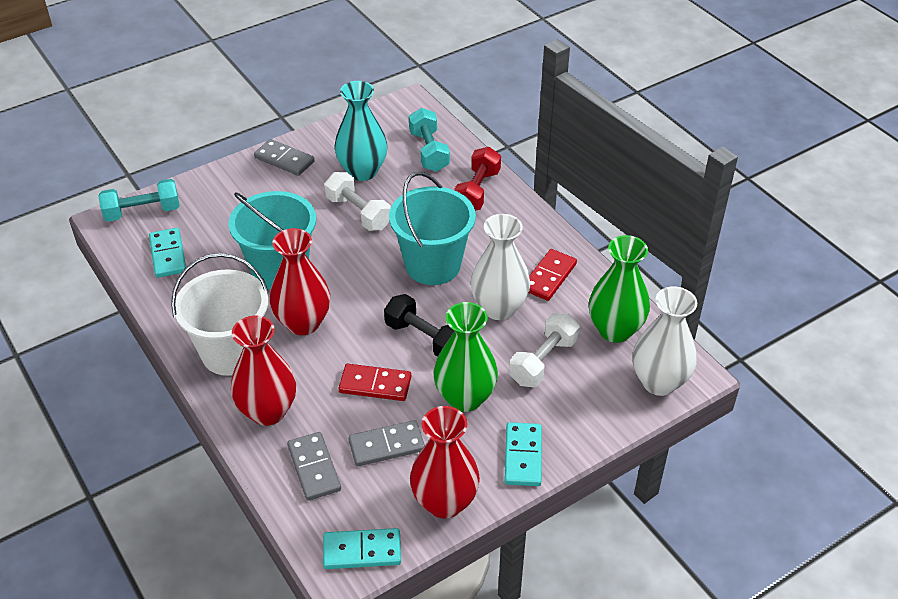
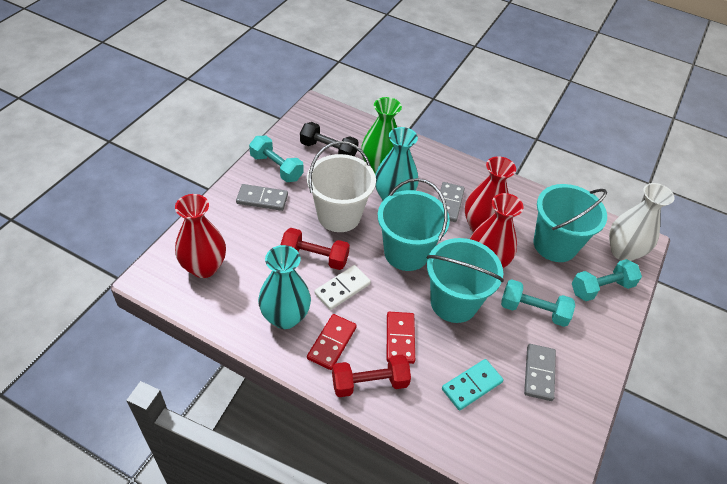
green vase: 2 -> 1
red dumbbell: 1 -> 2
turquoise bucket: 2 -> 3
turquoise domino: 3 -> 1
turquoise dumbbell: 2 -> 3
turquoise vase: 1 -> 2
white domino: 0 -> 1
white dumbbell: 2 -> 0
white vase: 2 -> 1

